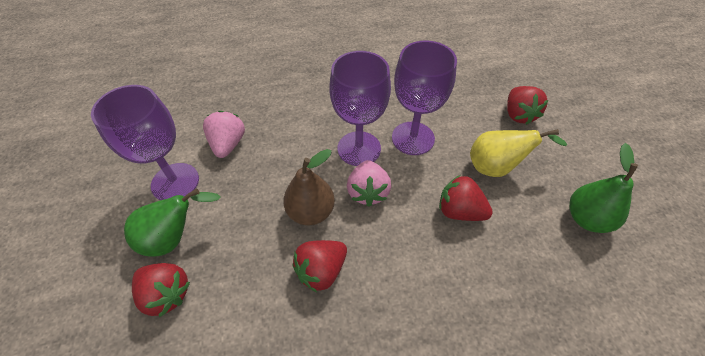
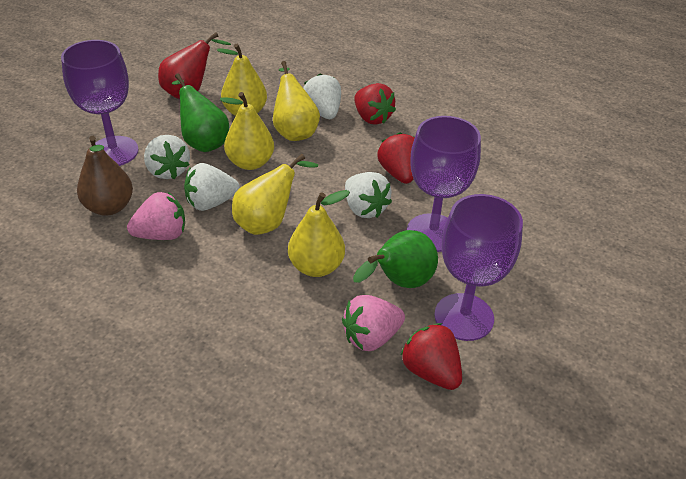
red pear: 0 -> 1
red strawberry: 4 -> 3
white strawberry: 0 -> 4
yellow pear: 1 -> 5

